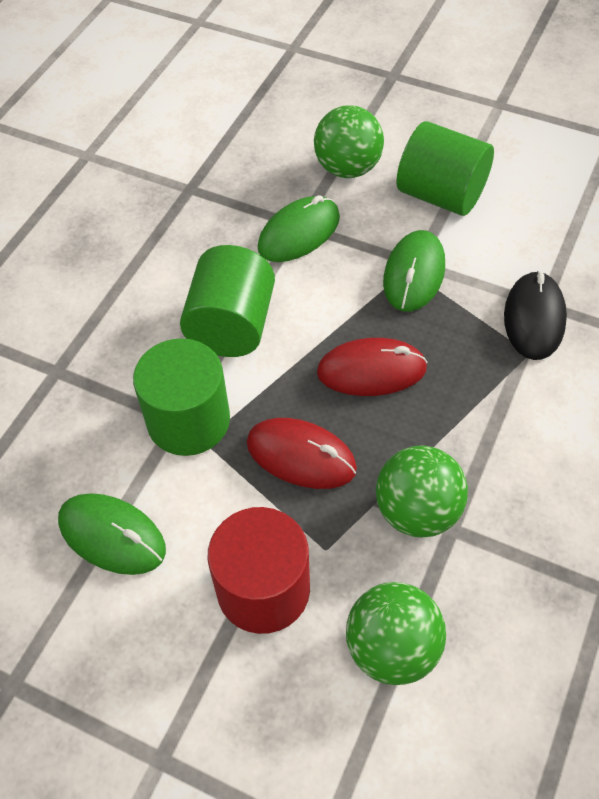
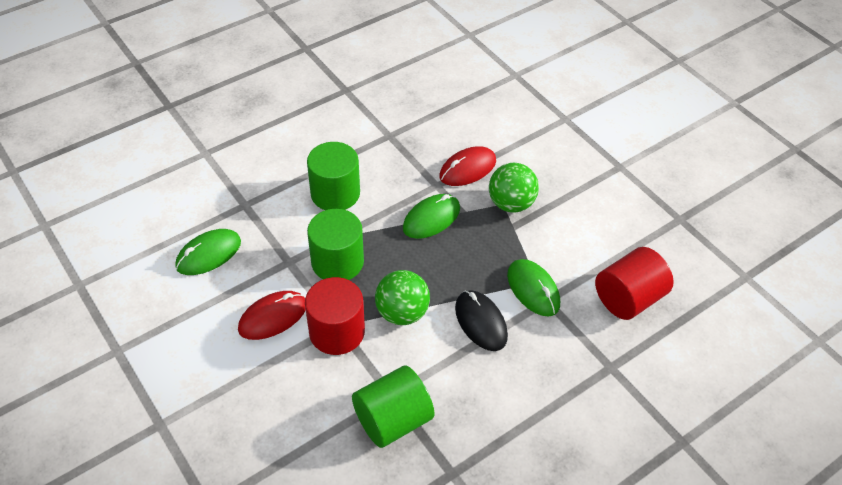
green ball: 3 -> 2
red cylinder: 1 -> 2

